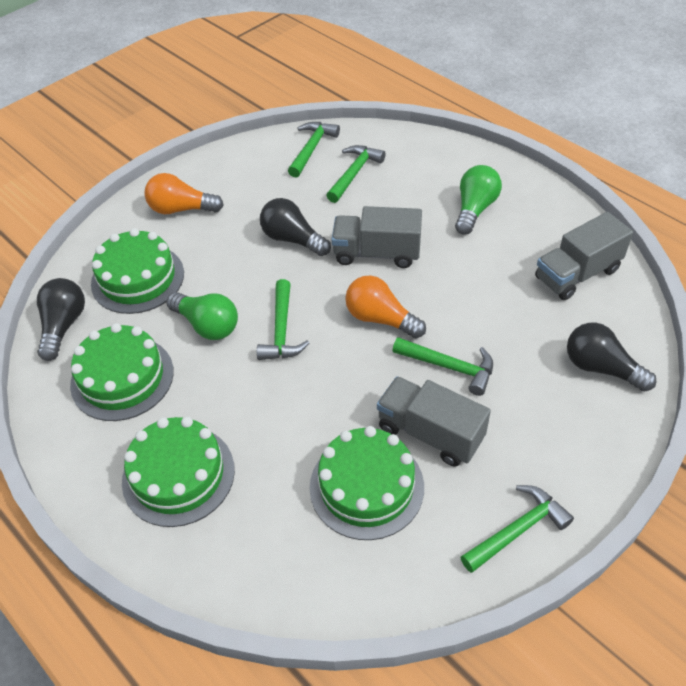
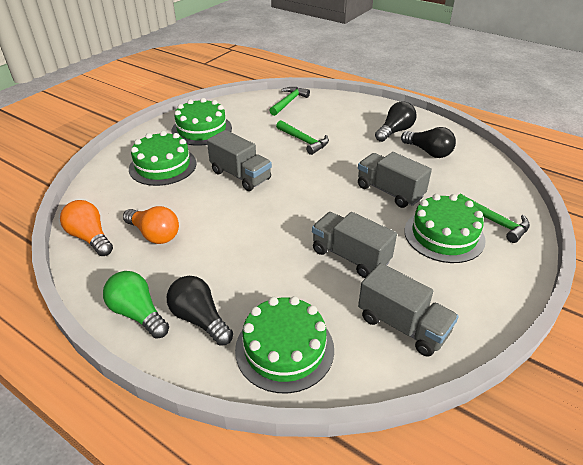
green hammer: 5 -> 3
green light bulb: 2 -> 1
grey truck: 3 -> 4

